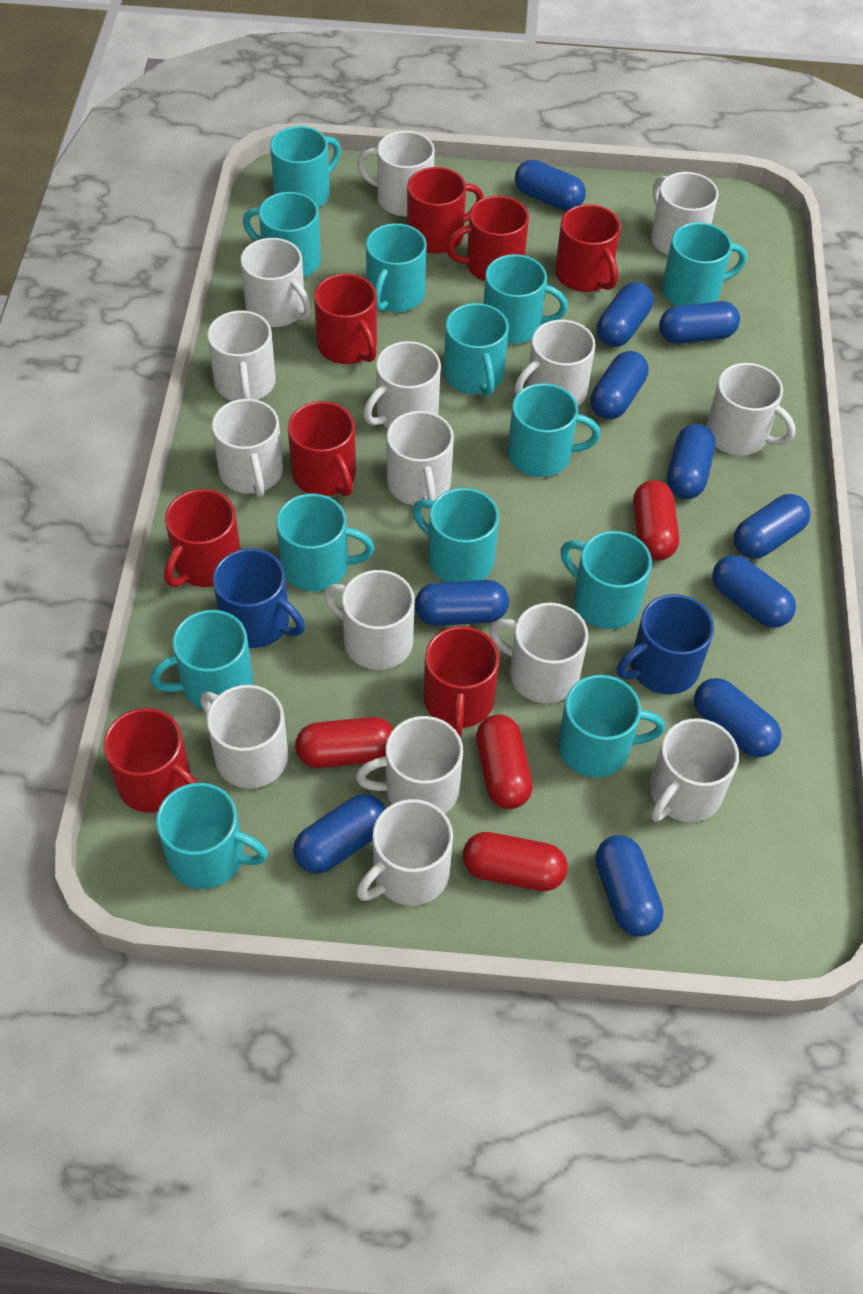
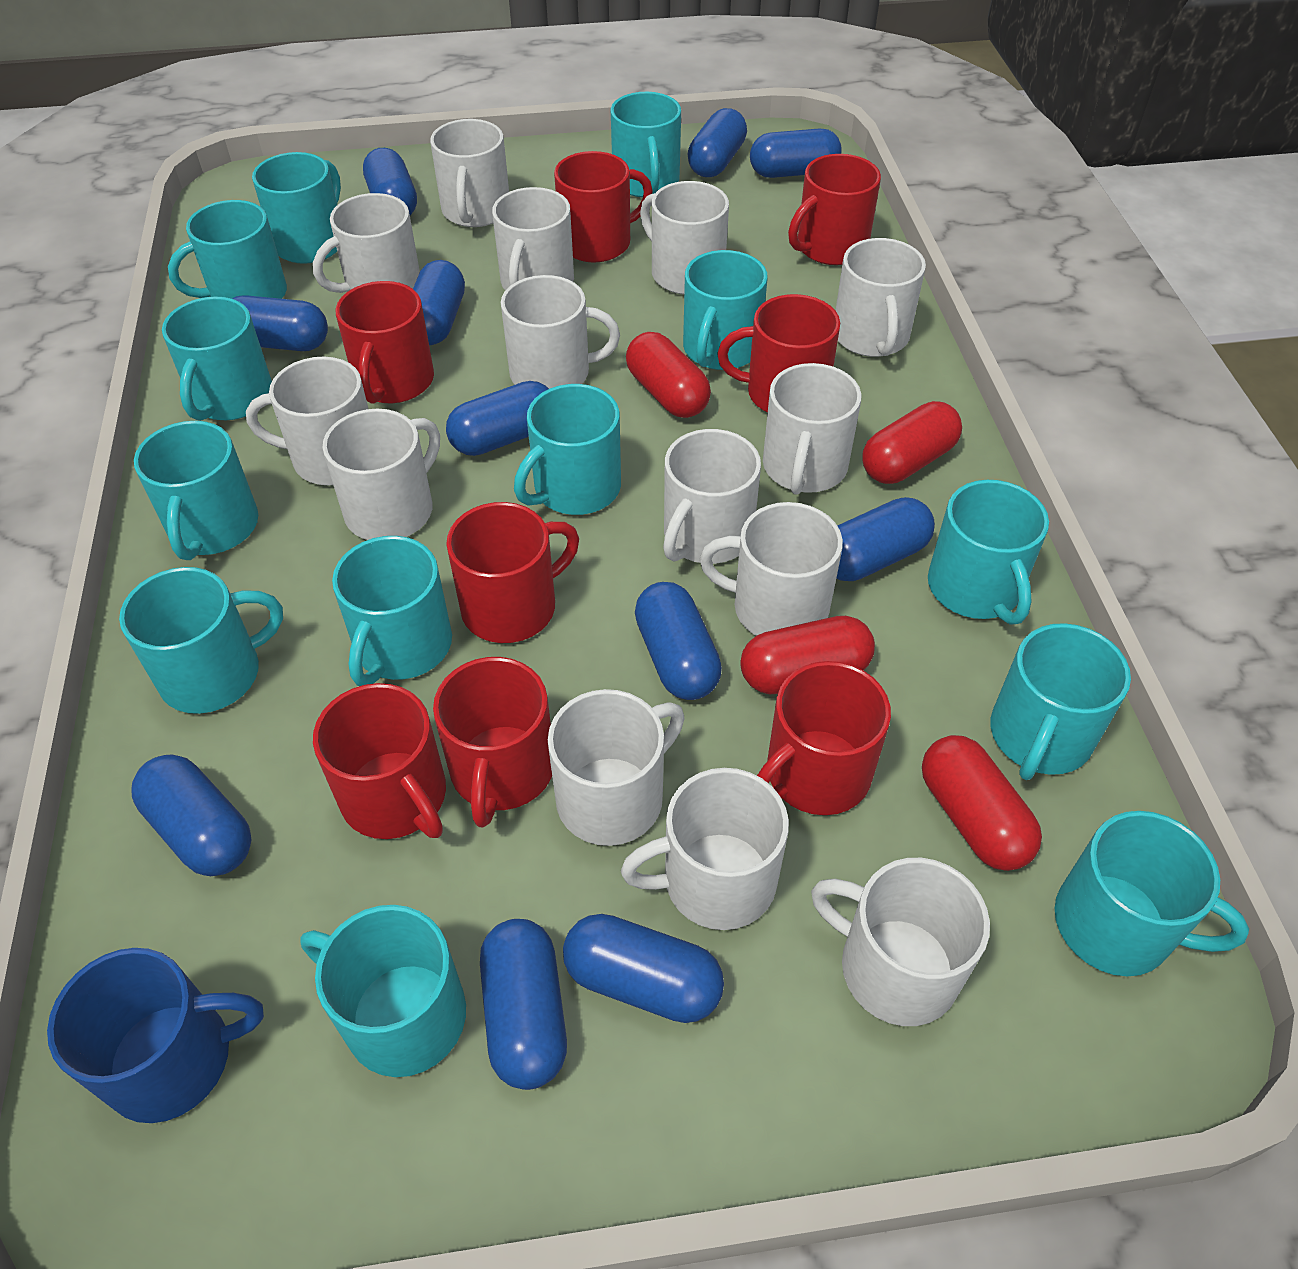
blue mug: 2 -> 1
white mug: 15 -> 14

